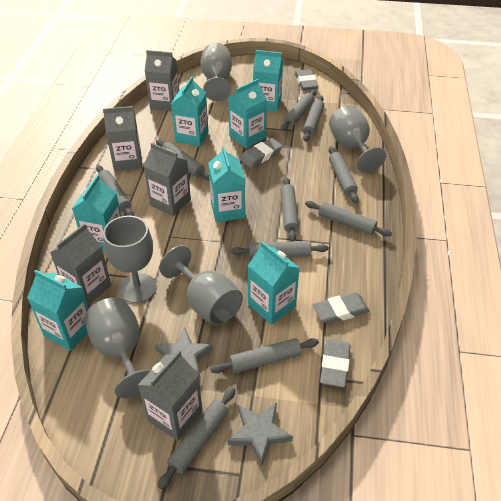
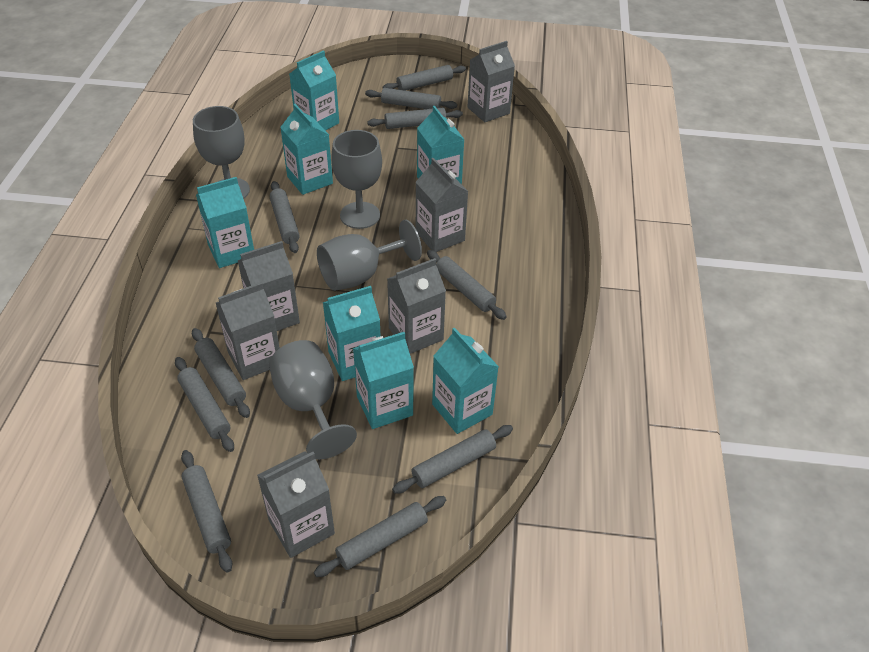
grey carton: 5 -> 6
grey eraser: 4 -> 0
grey goblet: 5 -> 4
grey star: 2 -> 0

